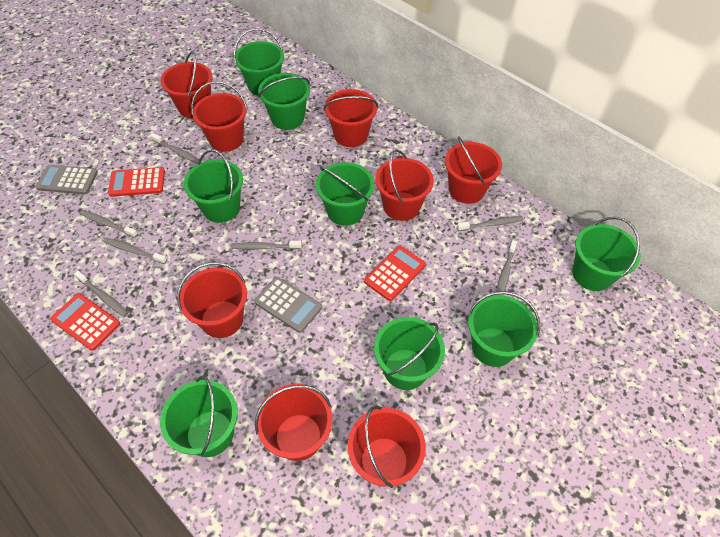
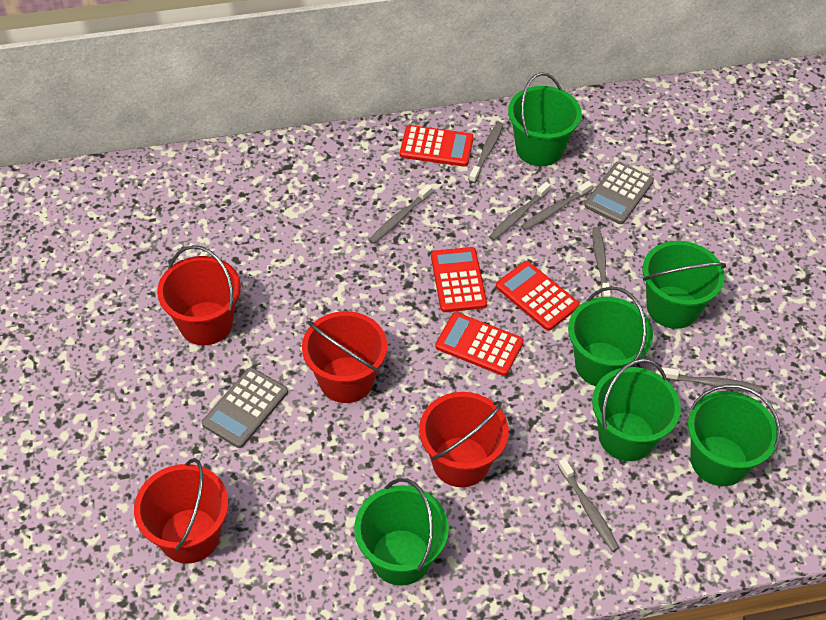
green bucket: 8 -> 6
red bucket: 8 -> 4
red calculator: 3 -> 4

